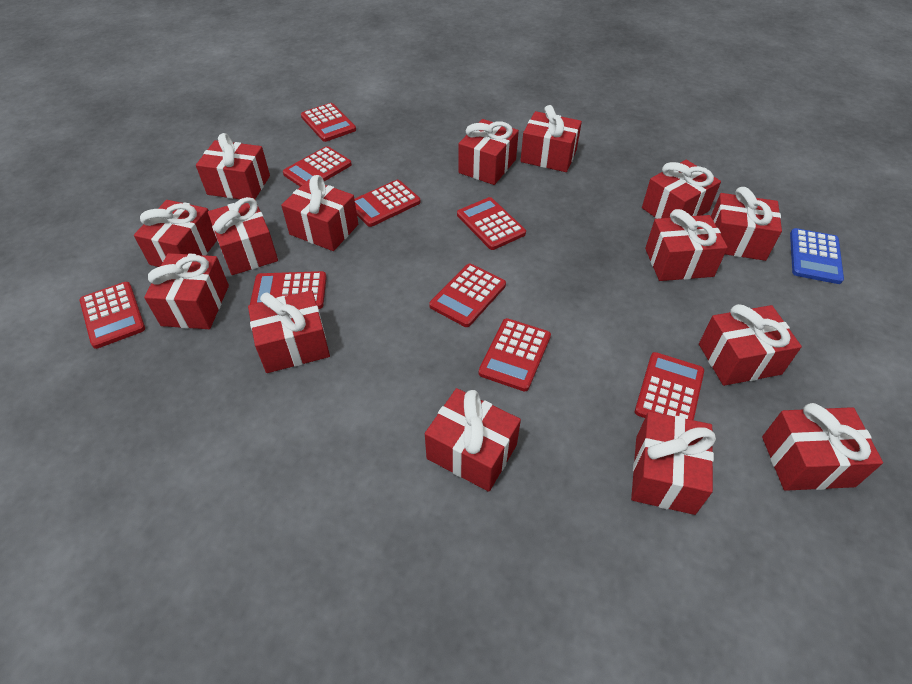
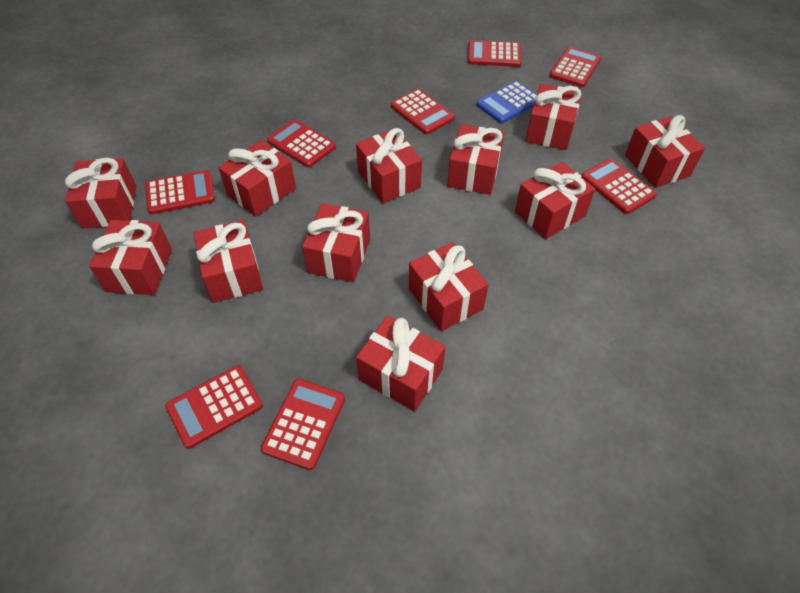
red calculator: 9 -> 8
red gift: 15 -> 12

